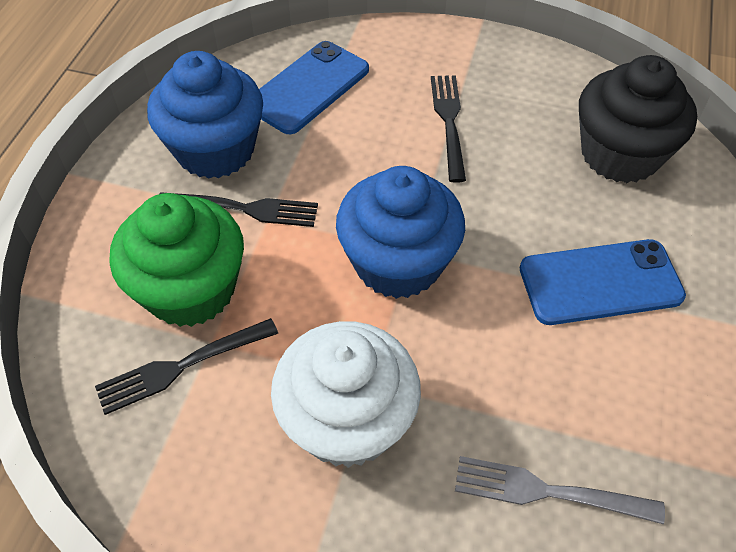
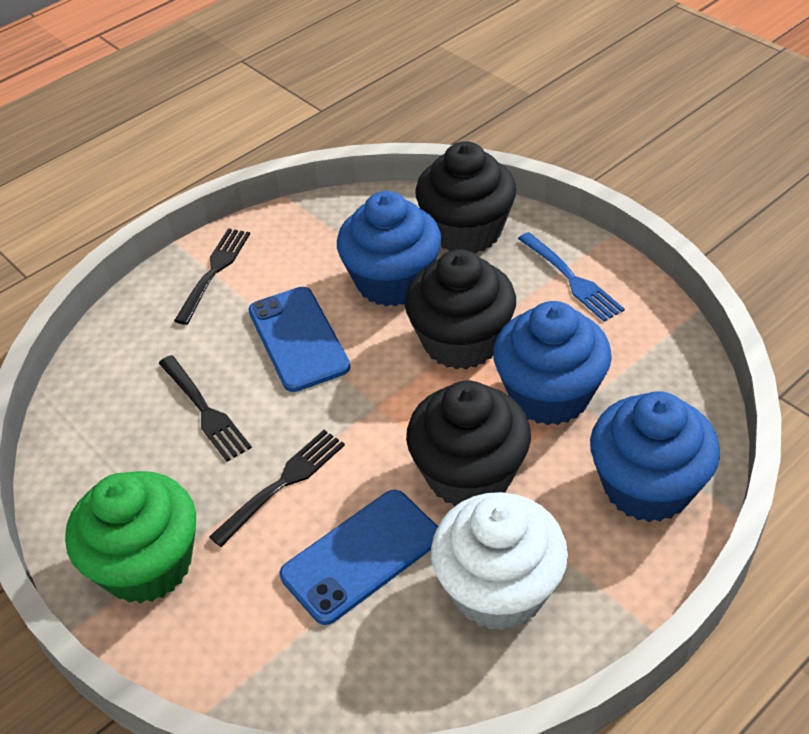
black cupcake: 1 -> 3
blue cupcake: 2 -> 3
blue fork: 0 -> 1
grey fork: 1 -> 0

